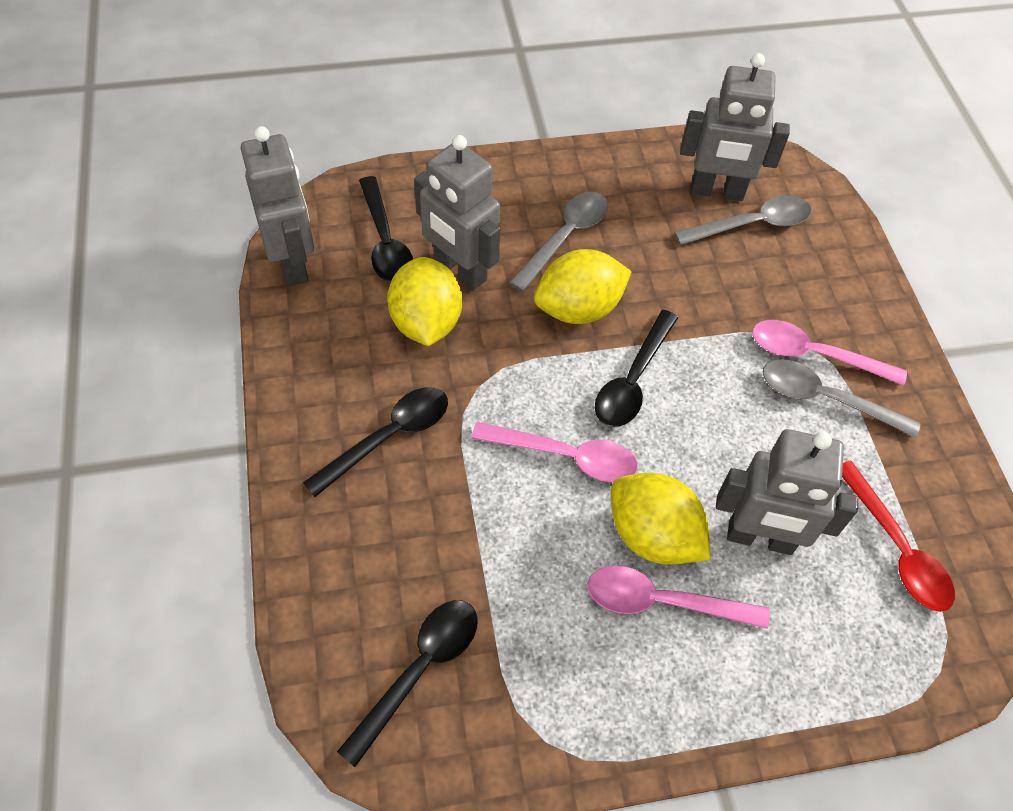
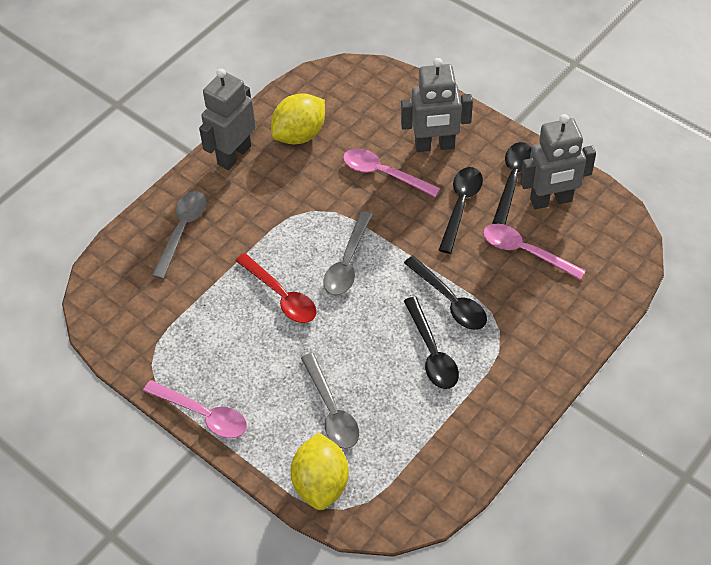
grey robot: 4 -> 3
yellow lemon: 3 -> 2

